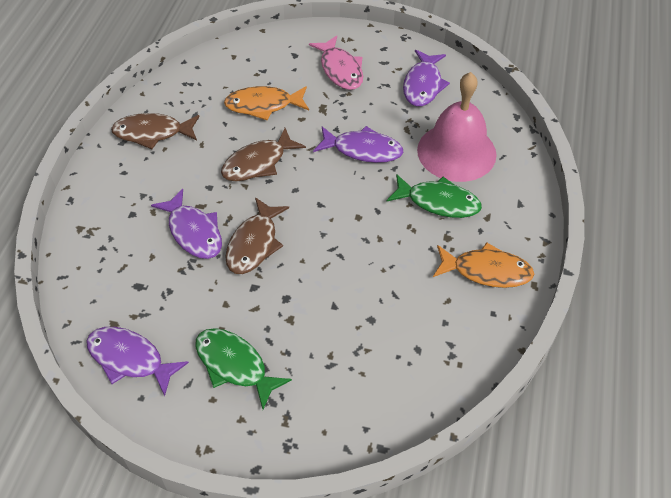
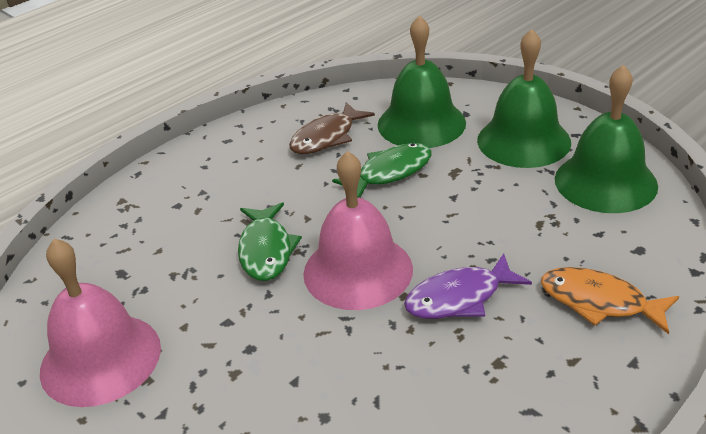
brown fish: 3 -> 1
green bell: 0 -> 3
orange fish: 2 -> 1
pink bell: 1 -> 2
pink fish: 1 -> 0
purple fish: 4 -> 1

